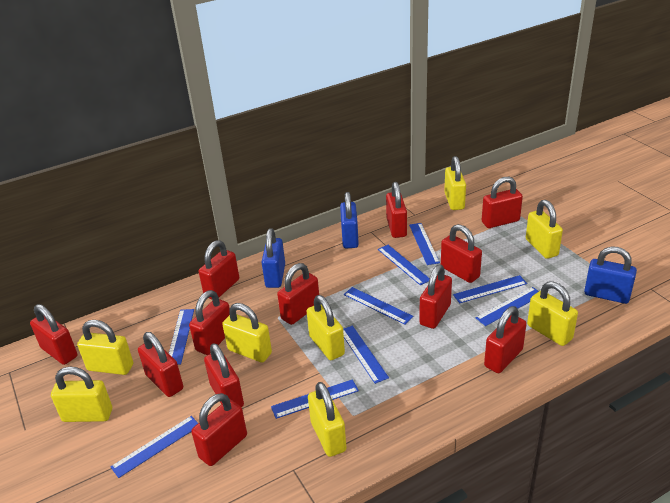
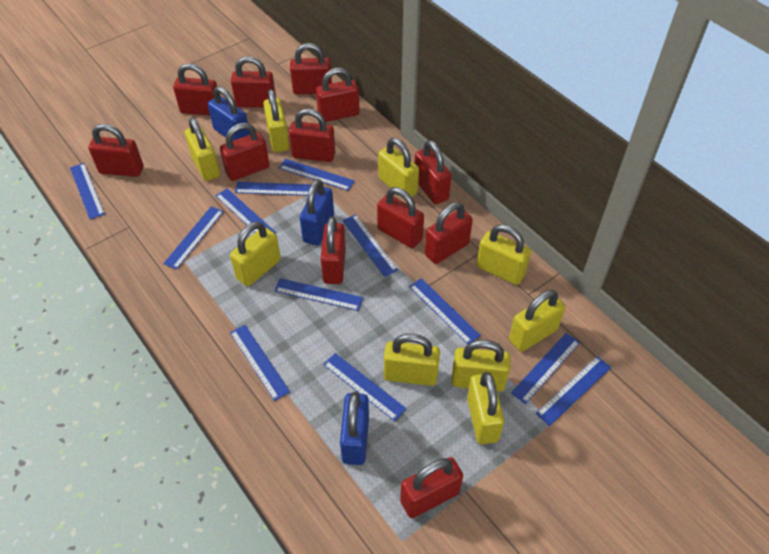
blue ruler: 9 -> 12
yellow padlock: 8 -> 9

